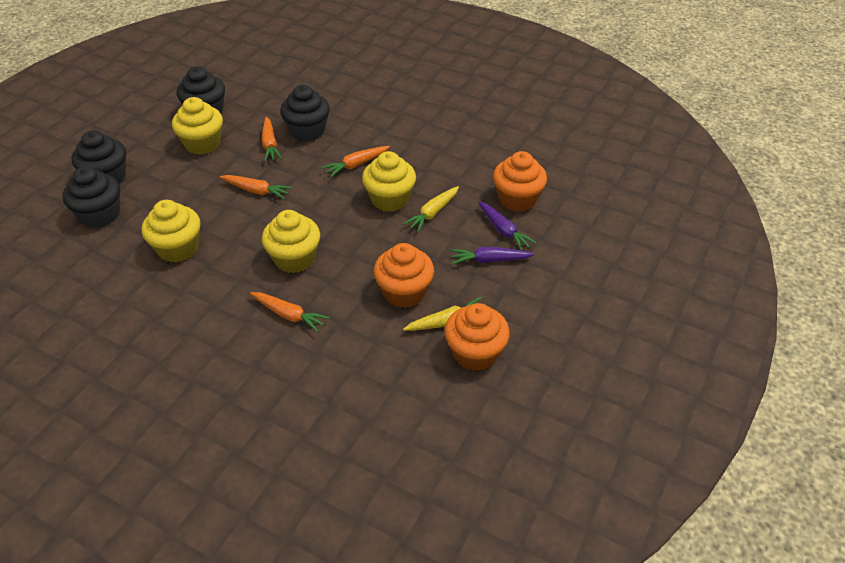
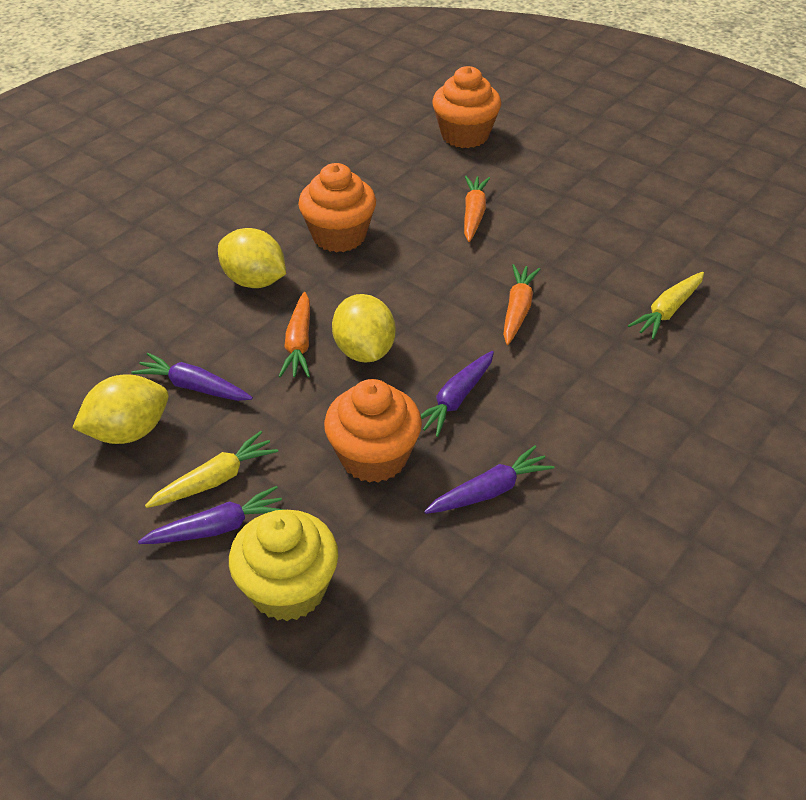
black cupcake: 4 -> 0
orange carrot: 4 -> 3
purple carrot: 2 -> 4
yellow cupcake: 4 -> 1
yellow lemon: 0 -> 3

